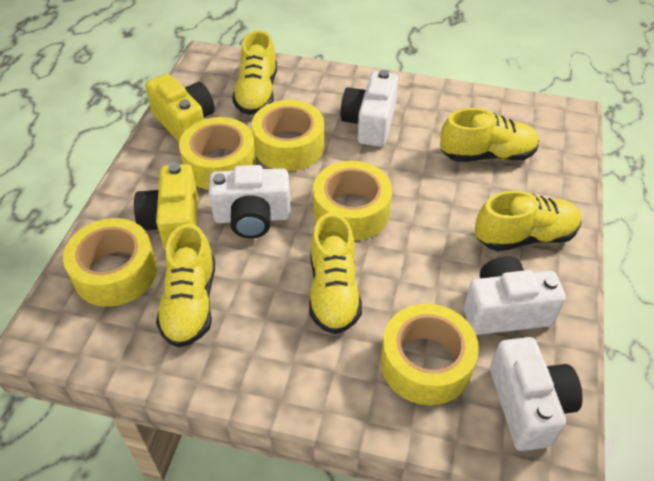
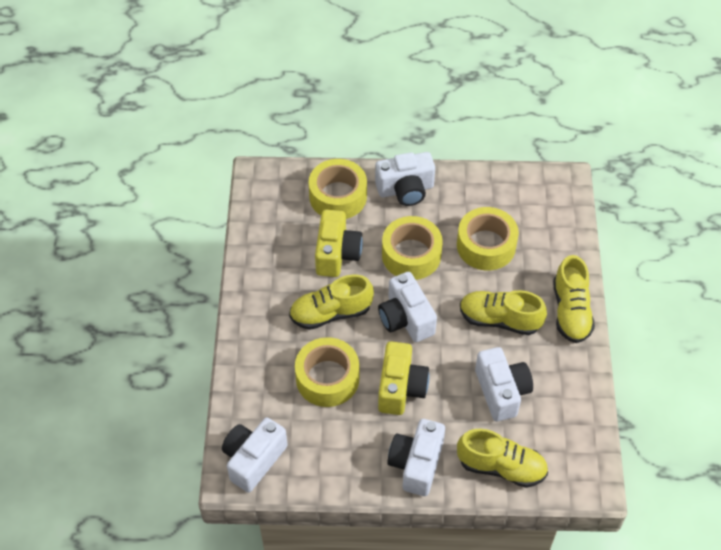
white camera: 4 -> 5
yellow shoe: 5 -> 4
yellow tape: 5 -> 4

